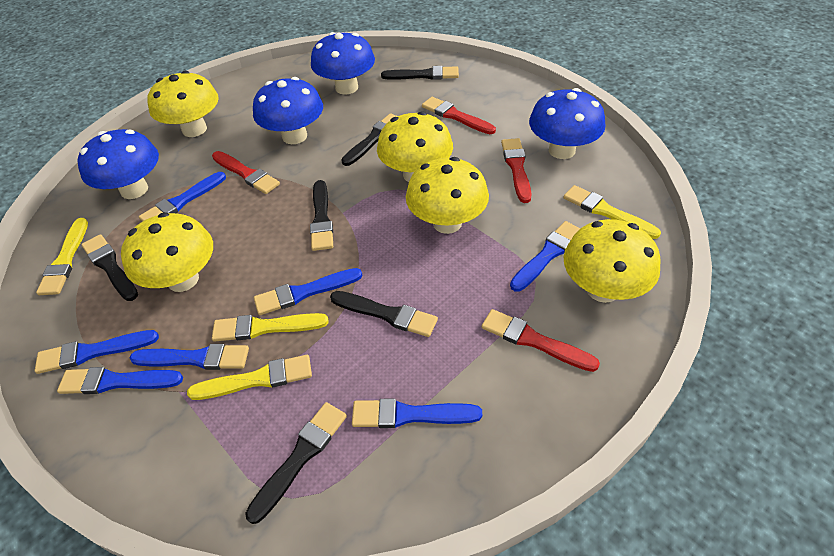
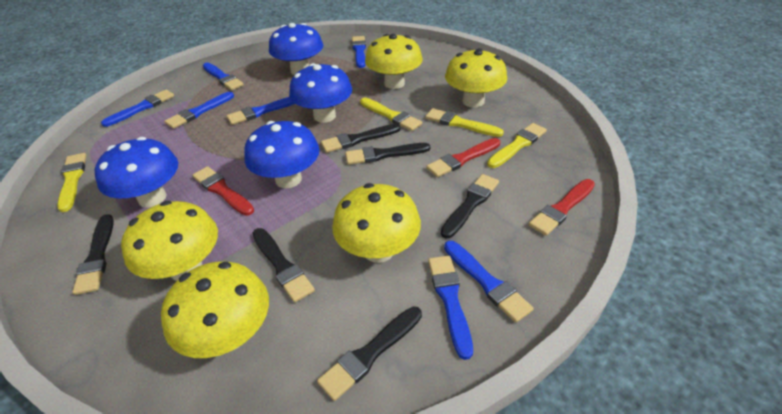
red brush: 4 -> 3

